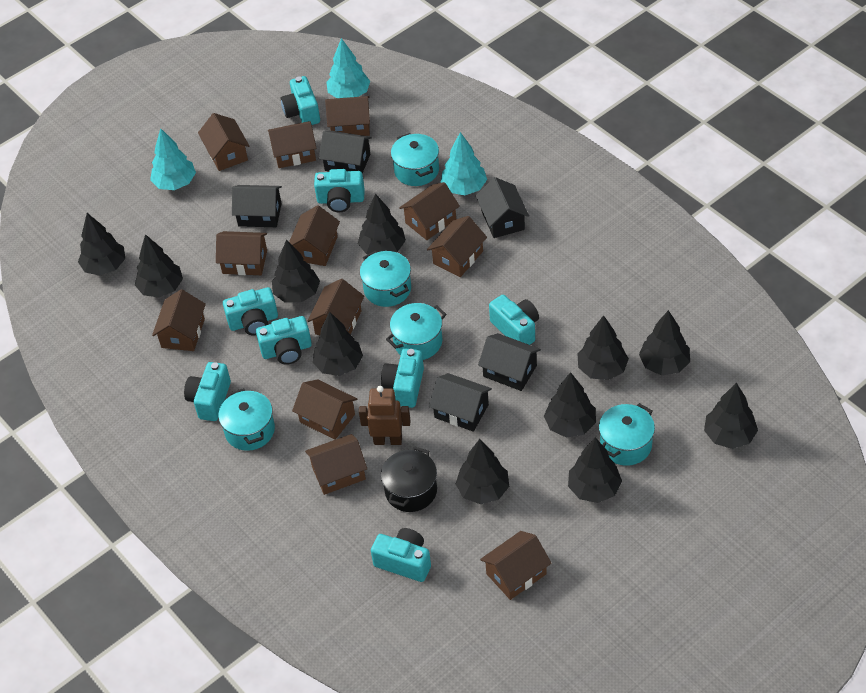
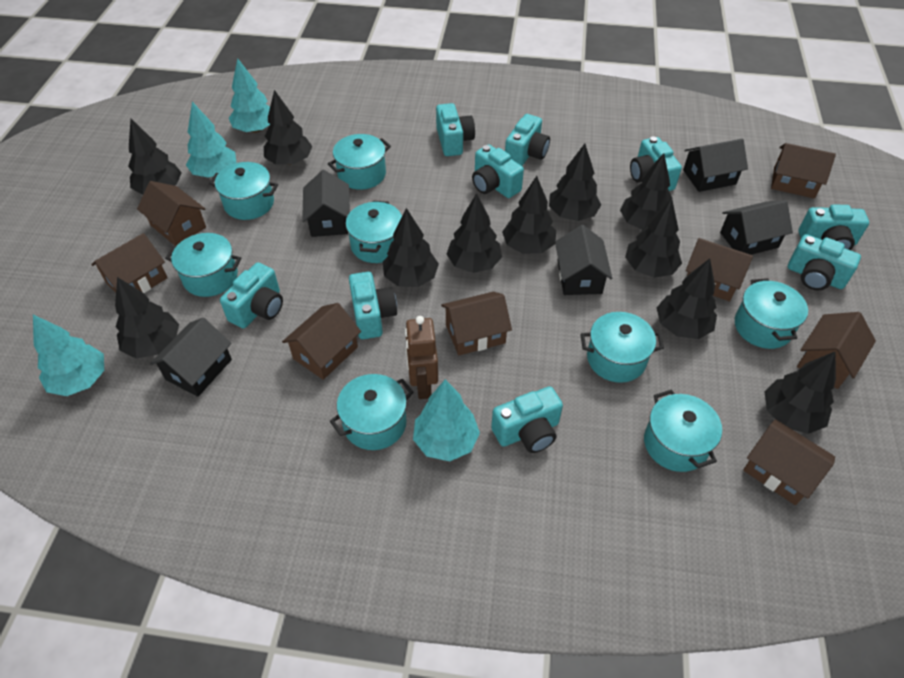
black pot: 1 -> 0
brown house: 12 -> 8
turquoise camera: 8 -> 9
turquoise pot: 5 -> 8
turquoise tree: 3 -> 4

